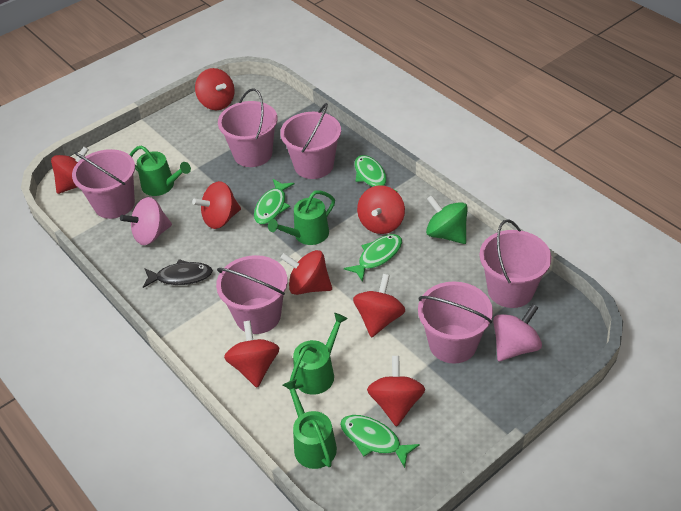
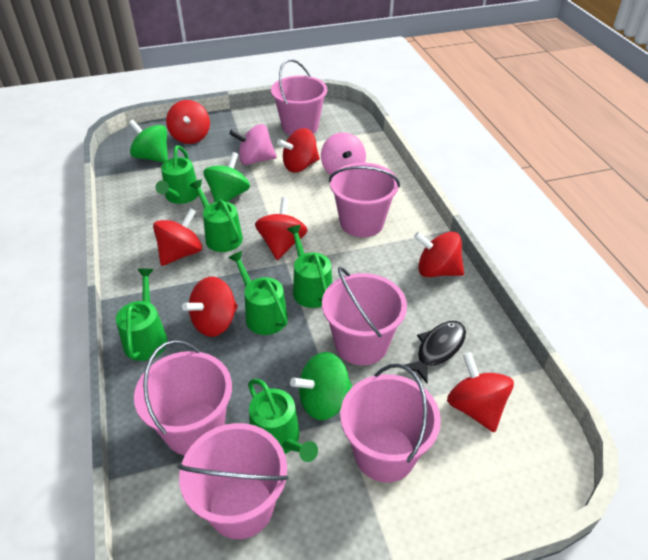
green fish: 4 -> 0
green spinning top: 1 -> 3
green watering can: 4 -> 6
red spinning top: 8 -> 7

